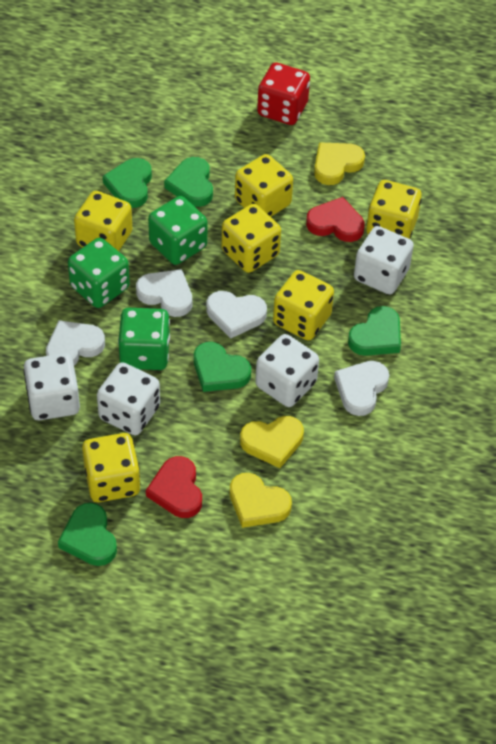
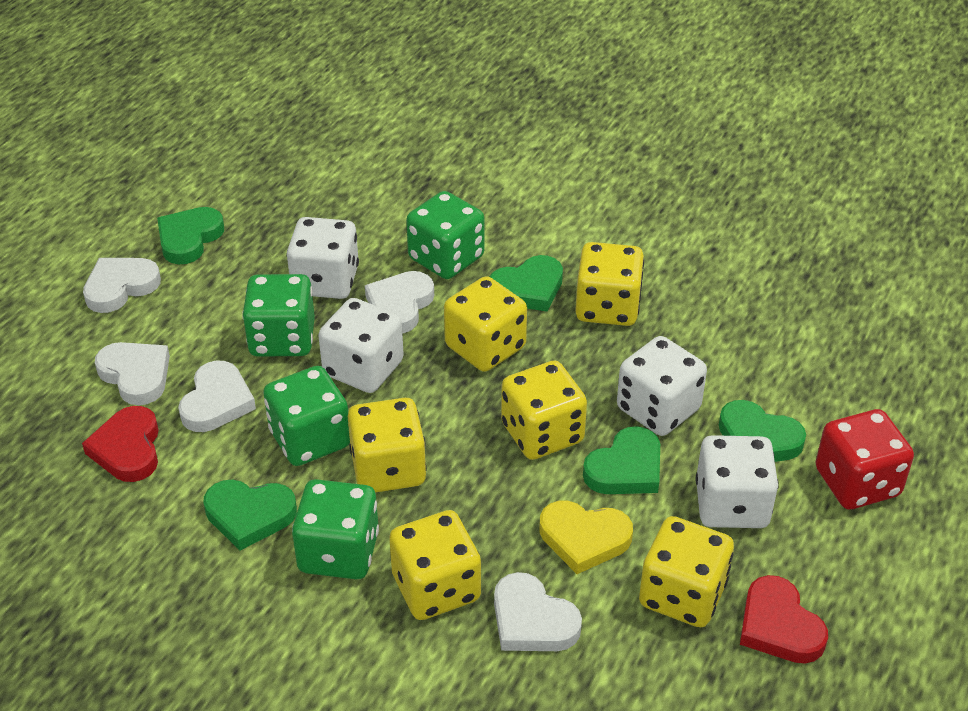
green dice: 3 -> 4
white heart: 4 -> 5
yellow heart: 3 -> 1

